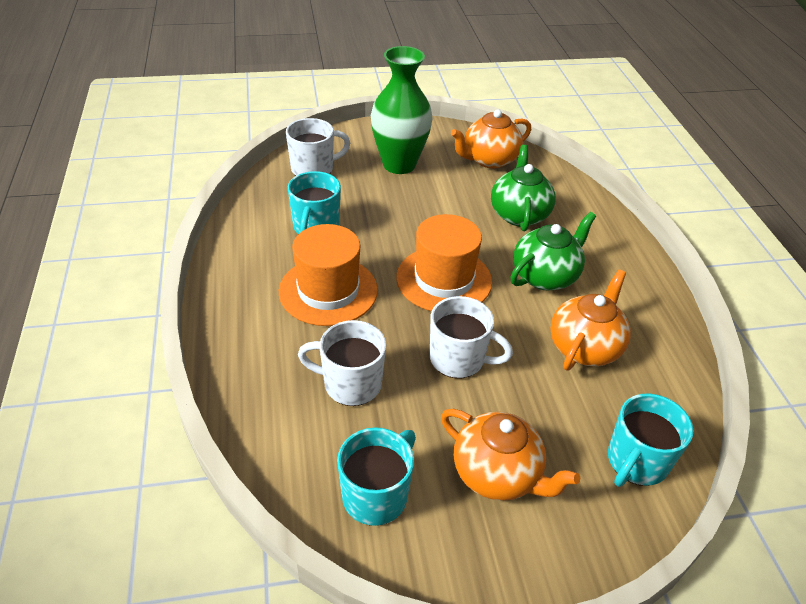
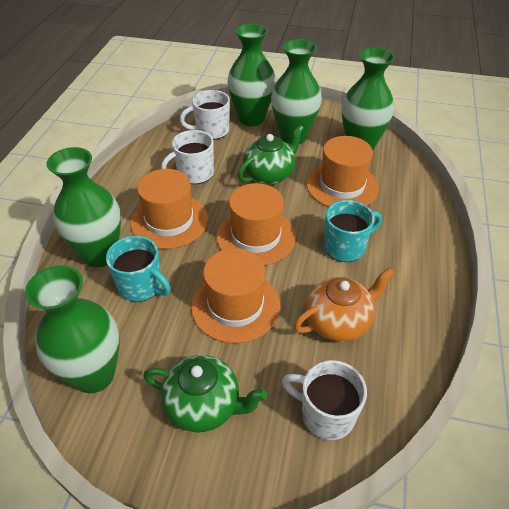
green vase: 1 -> 5
orange hat: 2 -> 4
orange teapot: 3 -> 1
turquoise mug: 3 -> 2

